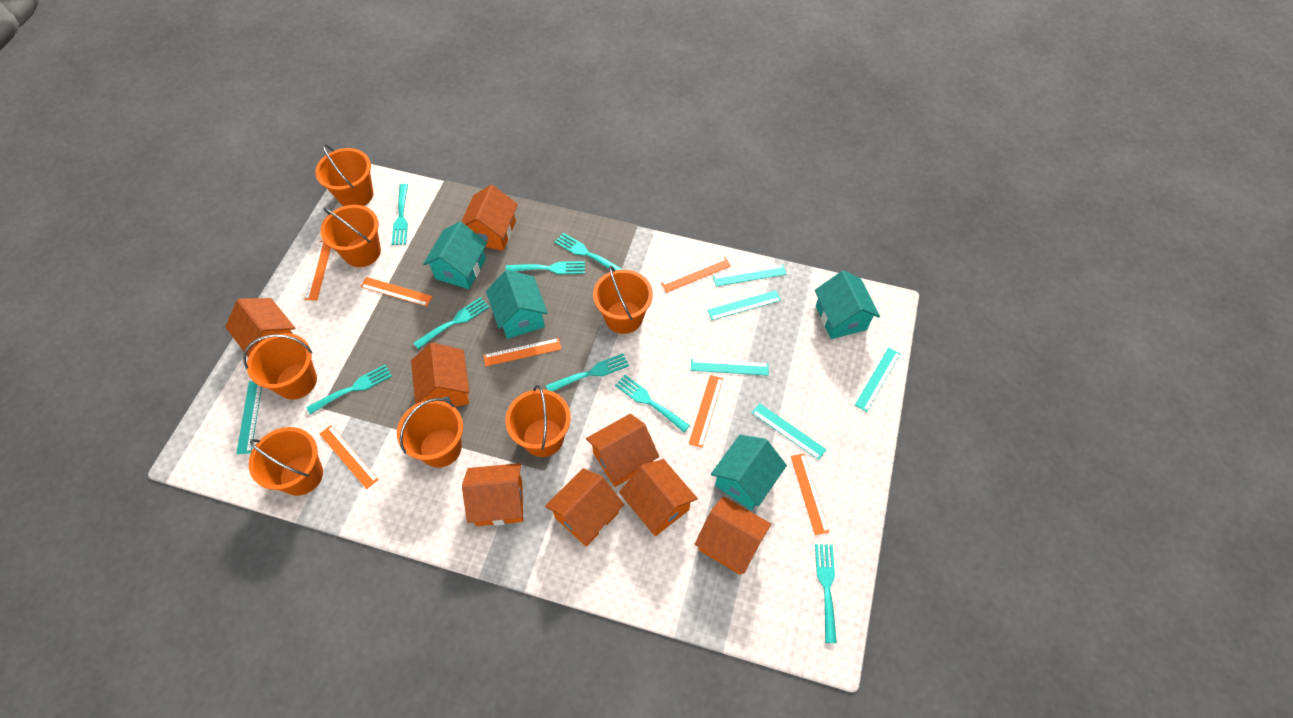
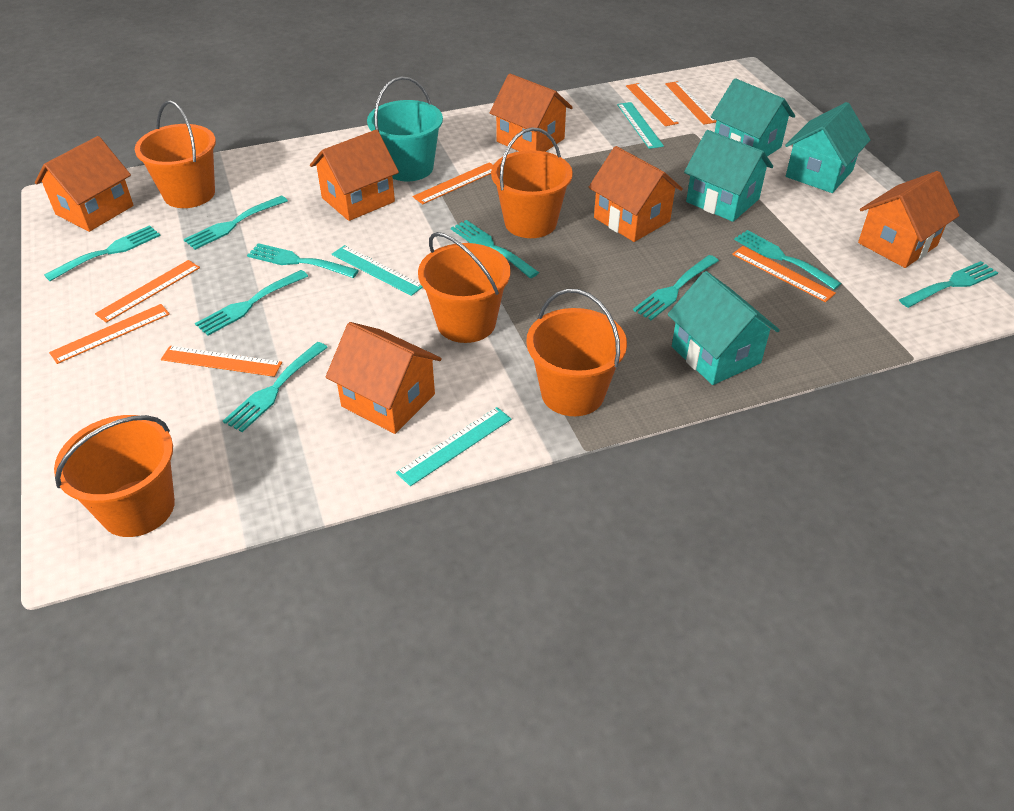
orange bucket: 7 -> 5
orange house: 8 -> 6
turquoise bucket: 0 -> 1
turquoise fork: 8 -> 9
turquoise ruler: 6 -> 3

